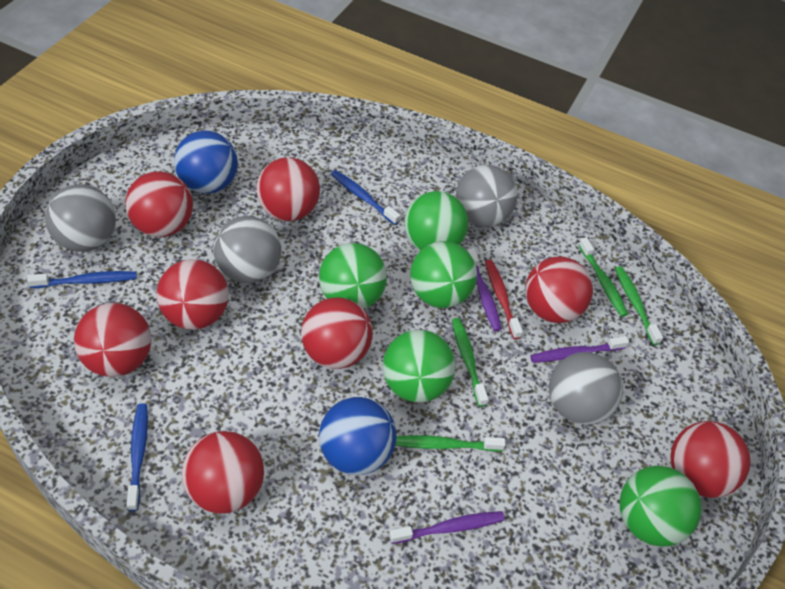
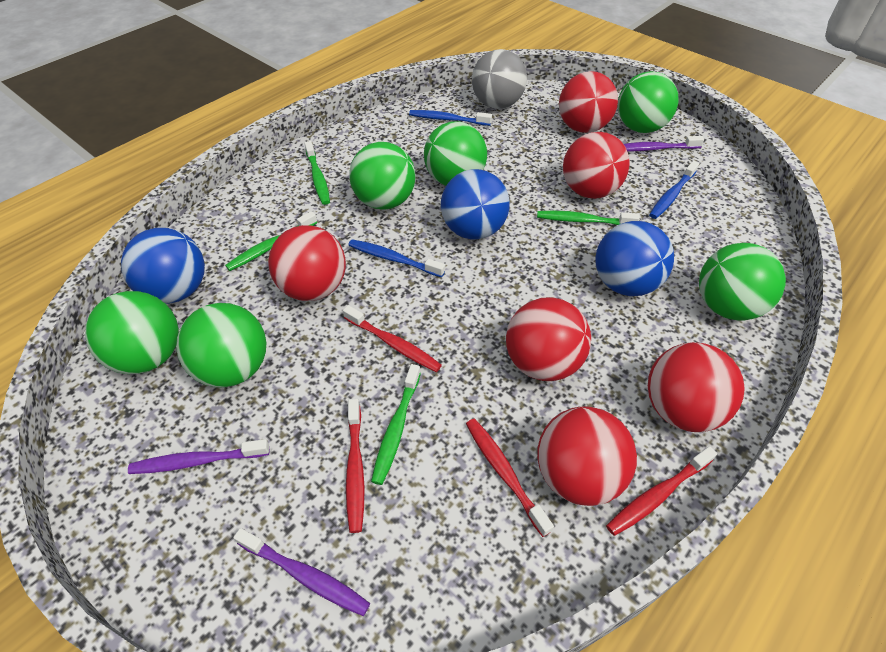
blue ball: 2 -> 3
green ball: 5 -> 6
grey ball: 4 -> 1
red ball: 8 -> 6
red toothbrush: 1 -> 4

